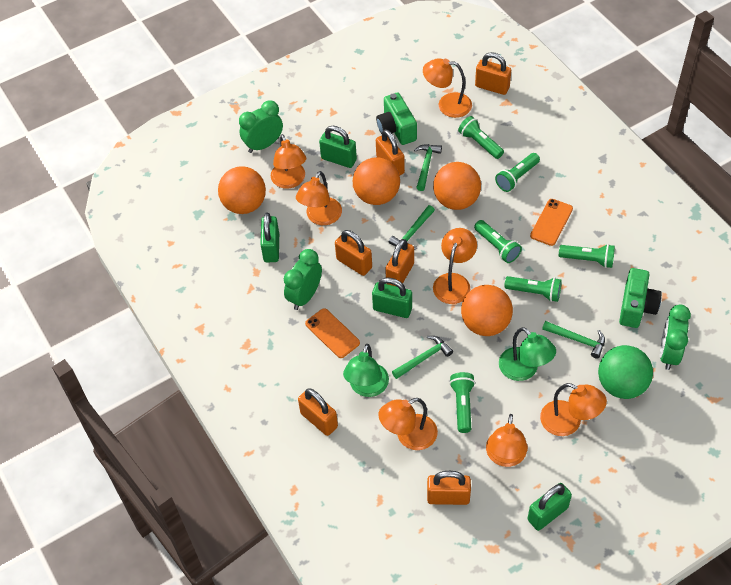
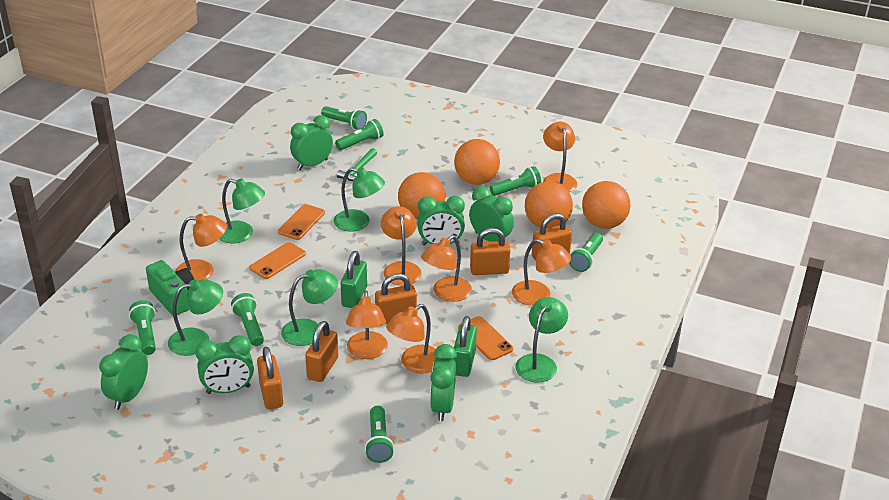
green ball: 1 -> 0
green camera: 2 -> 1
green clock: 3 -> 6
green flashlight: 6 -> 7
green hammer: 4 -> 1
green lamp: 2 -> 5
green padlock: 4 -> 2
orange padlock: 6 -> 5
orange phone: 2 -> 3

